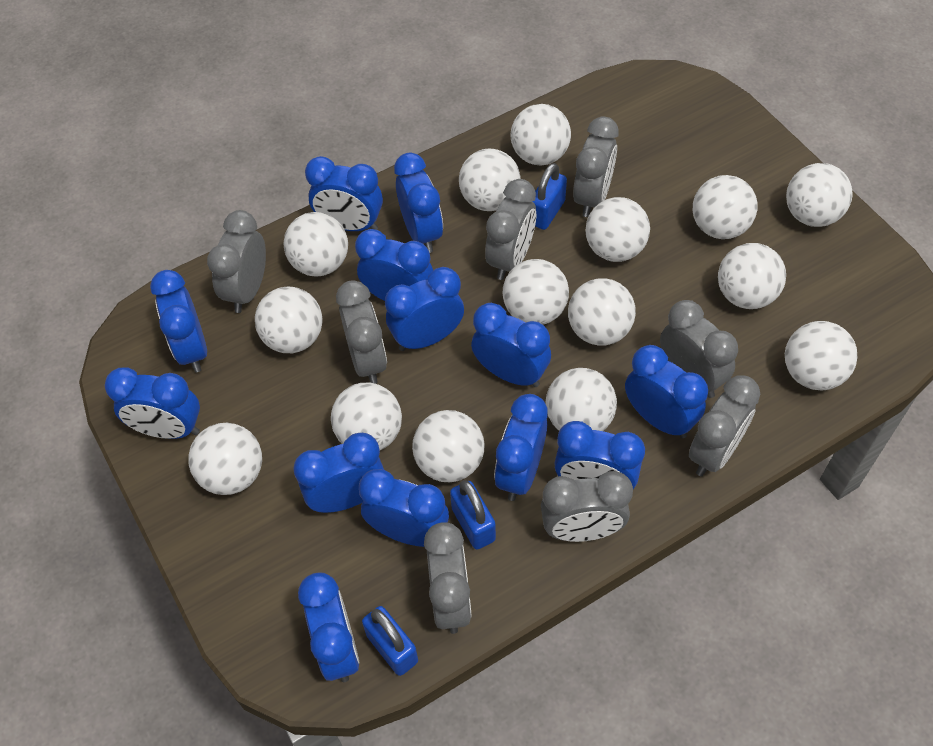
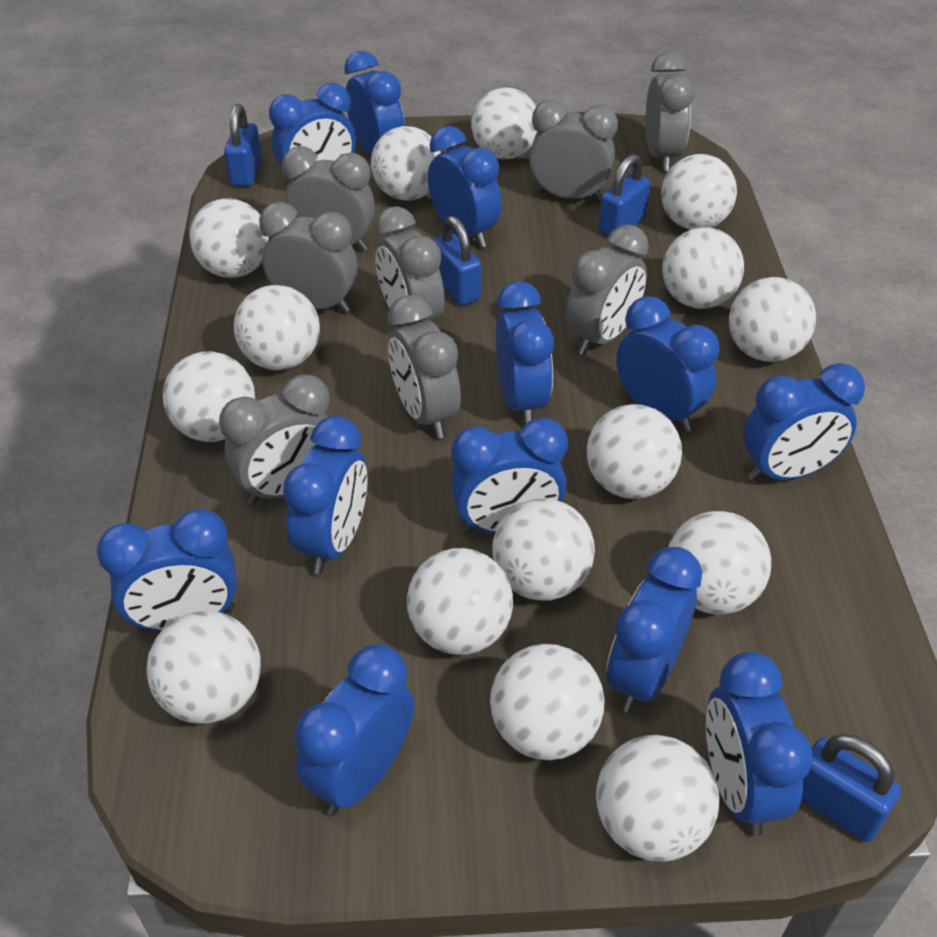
blue clock: 13 -> 12
blue padlock: 3 -> 4

